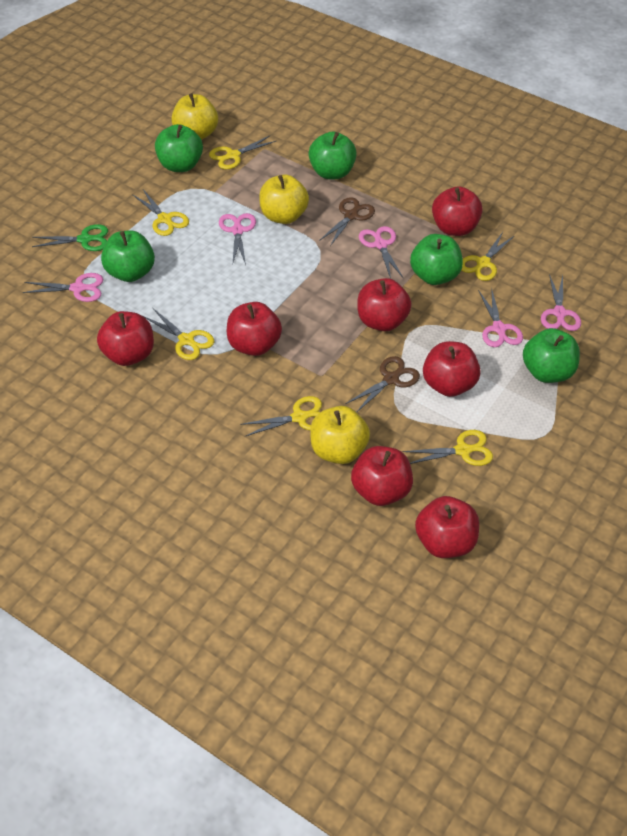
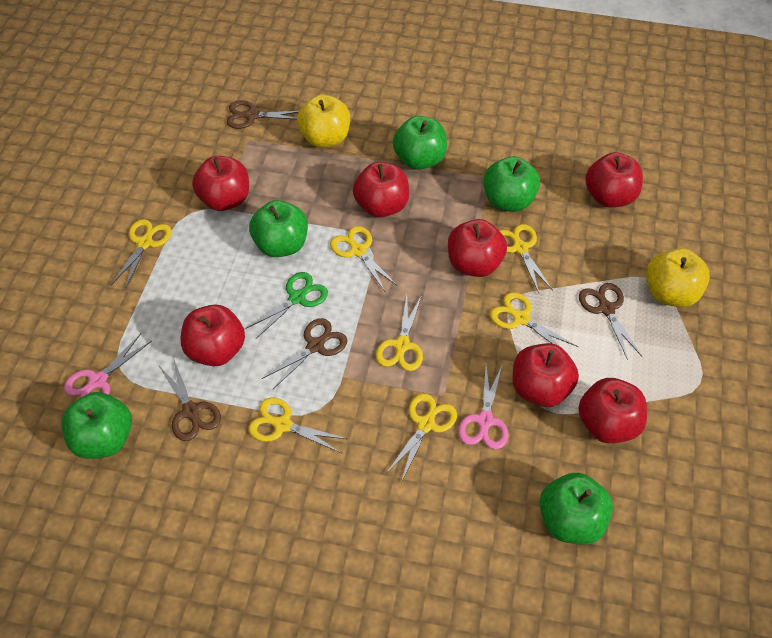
brown scissors: 2 -> 4
pink scissors: 5 -> 2
yellow apple: 3 -> 2
yellow scissors: 6 -> 7

